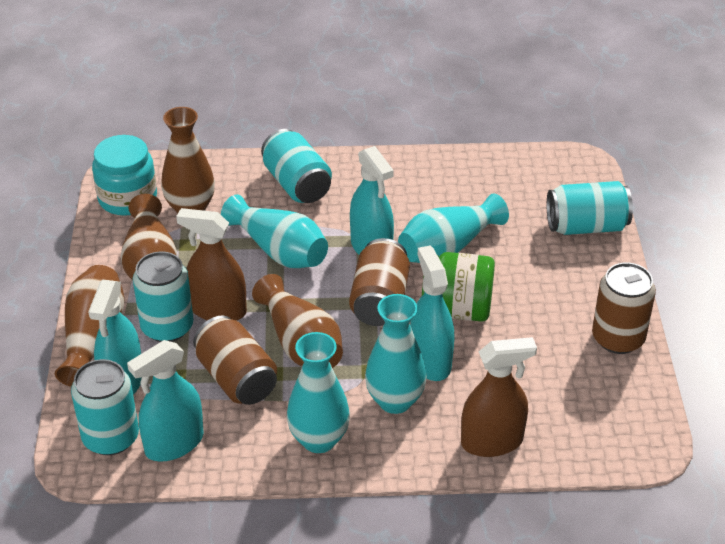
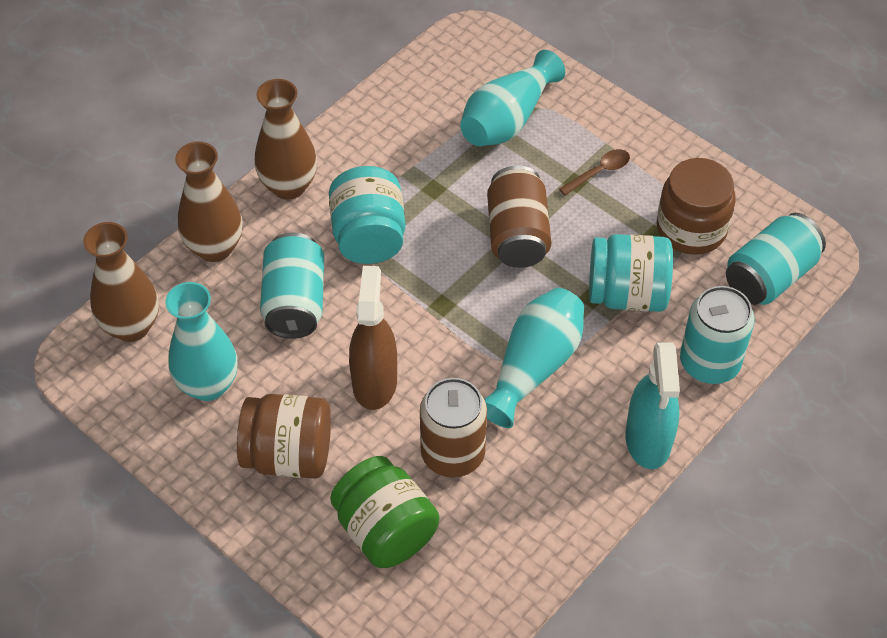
brown can: 3 -> 2
brown jar: 0 -> 2
brown spoon: 0 -> 1
brown spray bottle: 2 -> 1
brown vase: 4 -> 3
turquoise can: 4 -> 3
turquoise jar: 1 -> 2
turquoise spray bottle: 4 -> 1
turquoise vase: 4 -> 3

